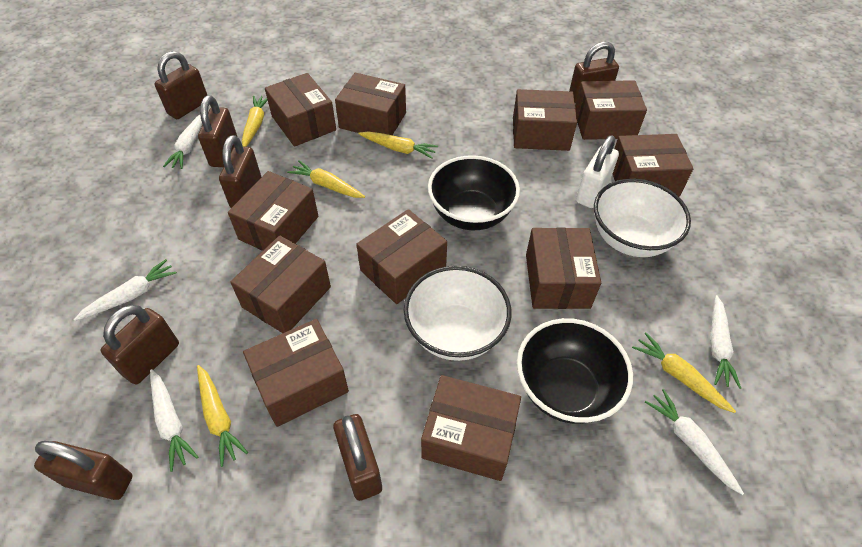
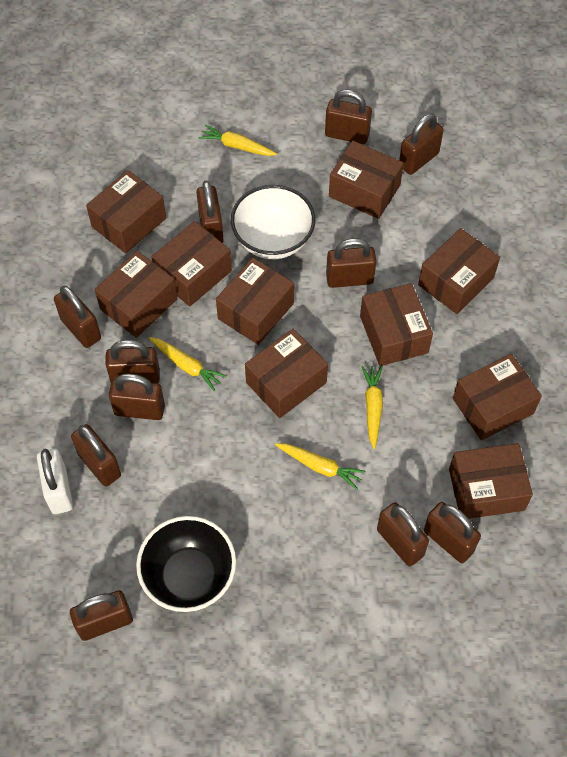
black bowl: 2 -> 1
brown box: 11 -> 10
brown padlock: 7 -> 11
white bowl: 2 -> 1
white carrot: 5 -> 0
yellow carrot: 5 -> 4

